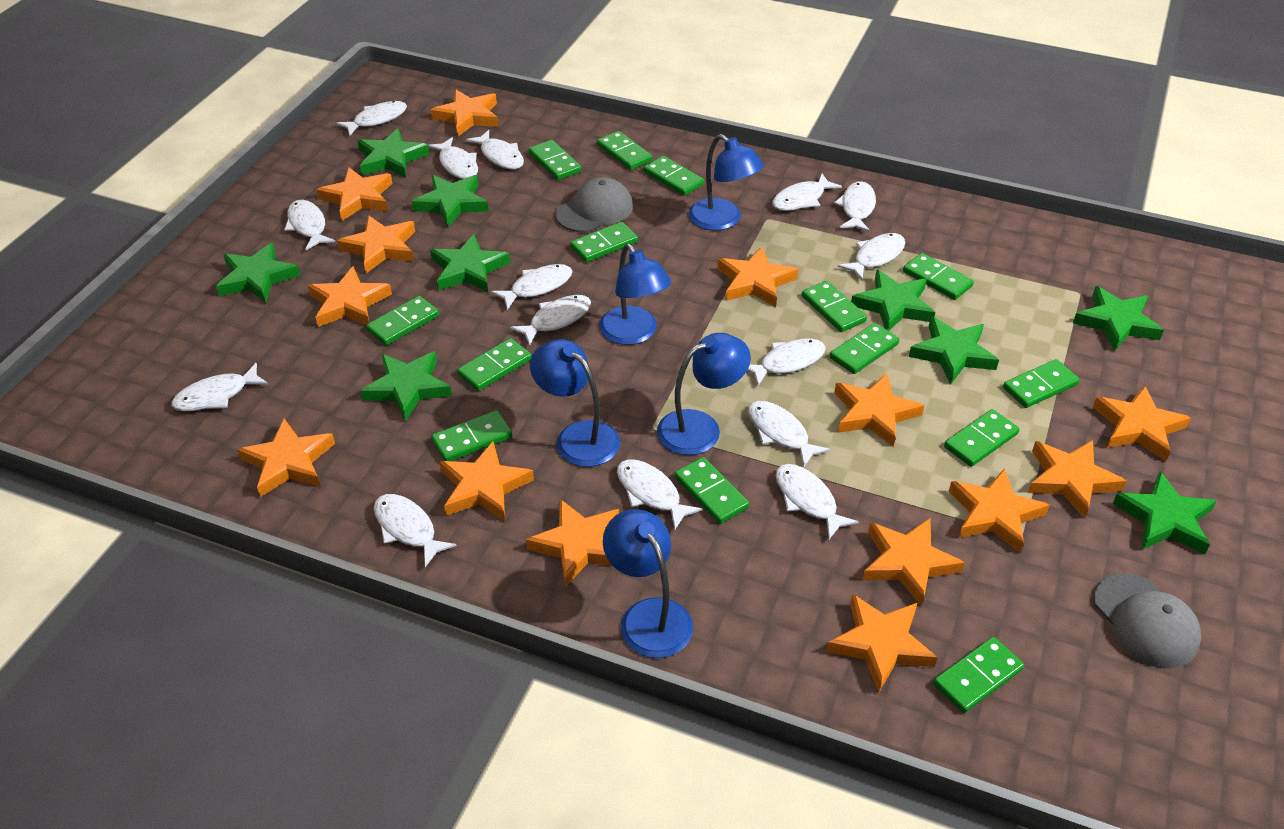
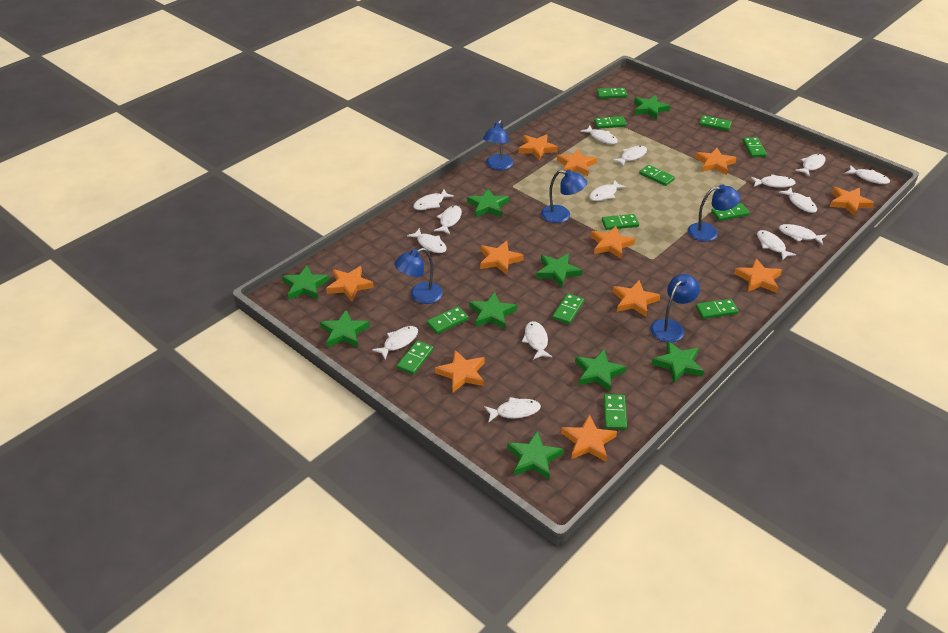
green domino: 14 -> 12
grey cap: 2 -> 0
orange star: 14 -> 11

